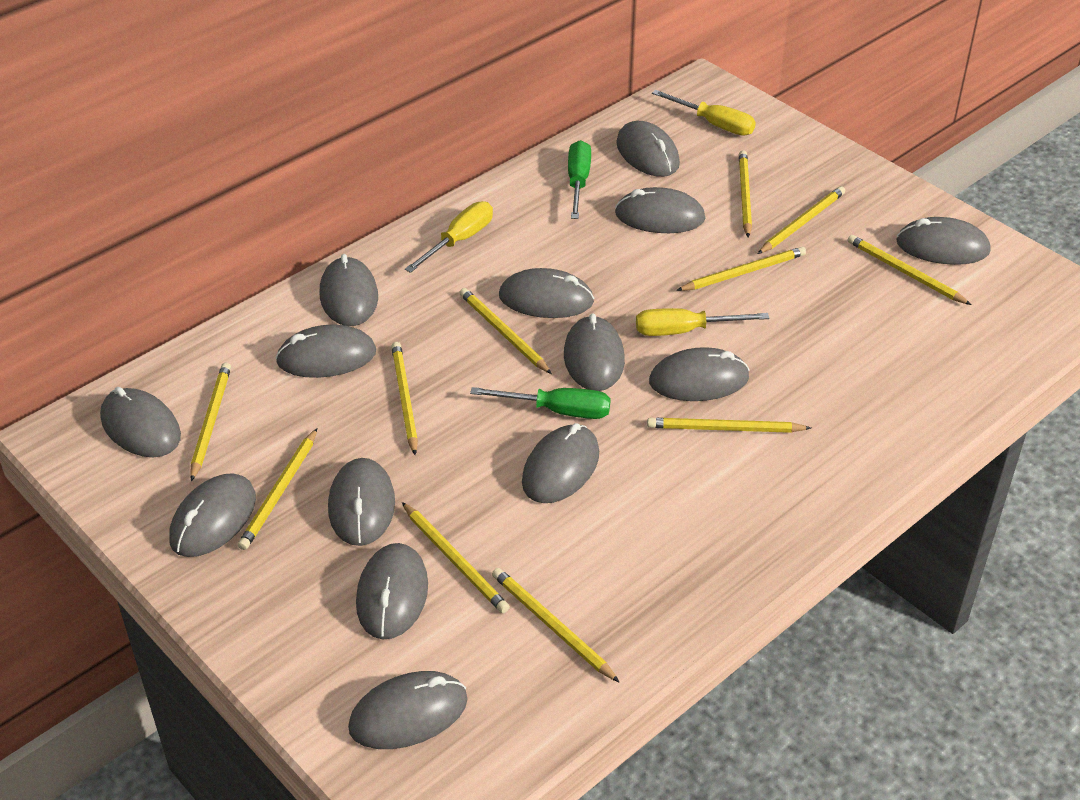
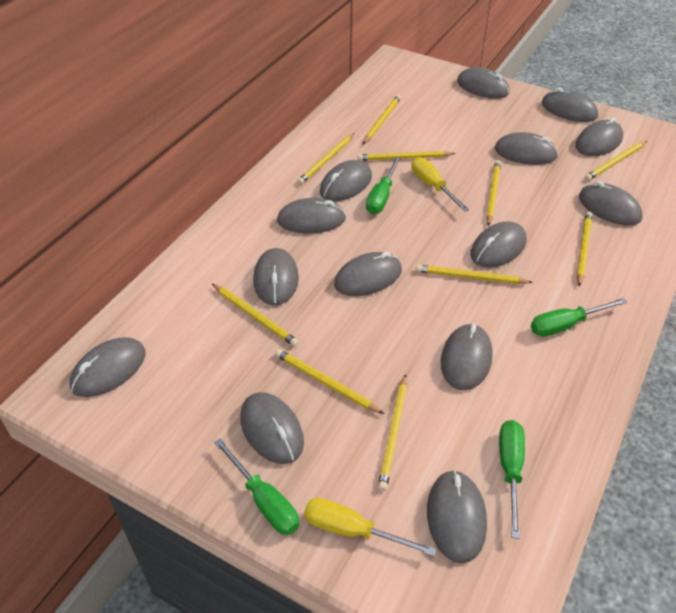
green screwdriver: 2 -> 4
yellow pencil: 11 -> 10
yellow screwdriver: 3 -> 2

